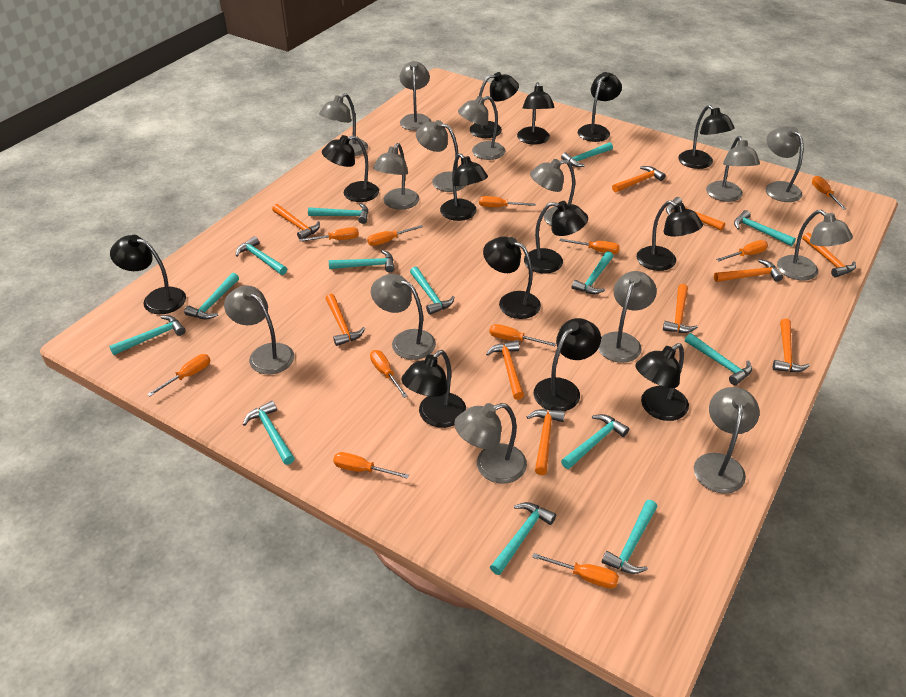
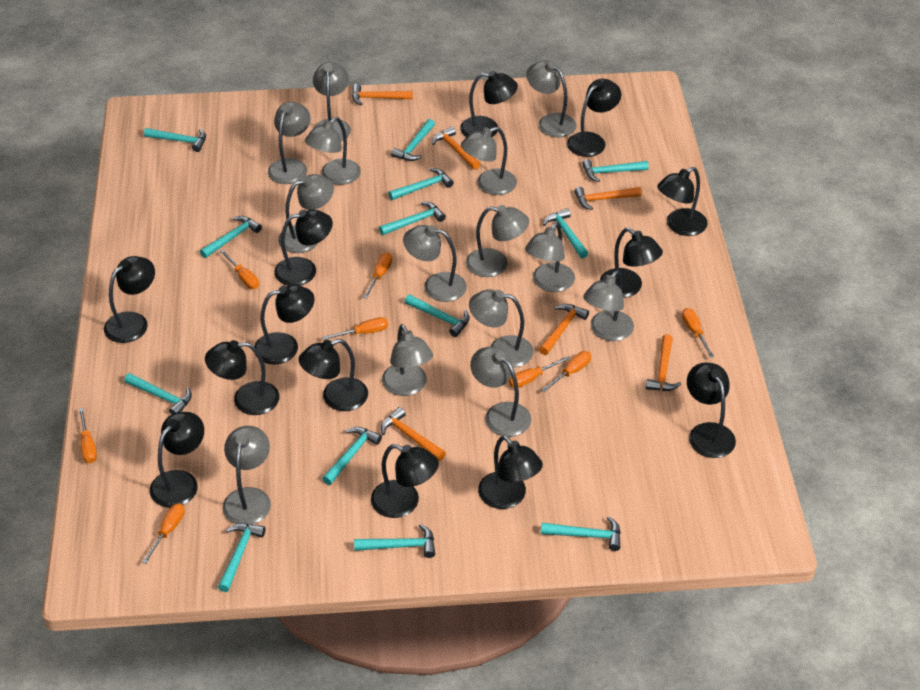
orange hammer: 10 -> 6
orange screwdriver: 11 -> 8
turquoise hammer: 14 -> 13

